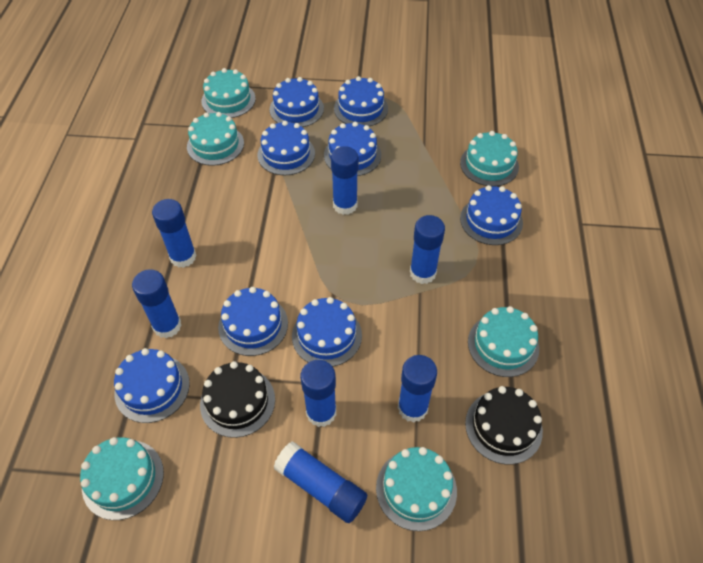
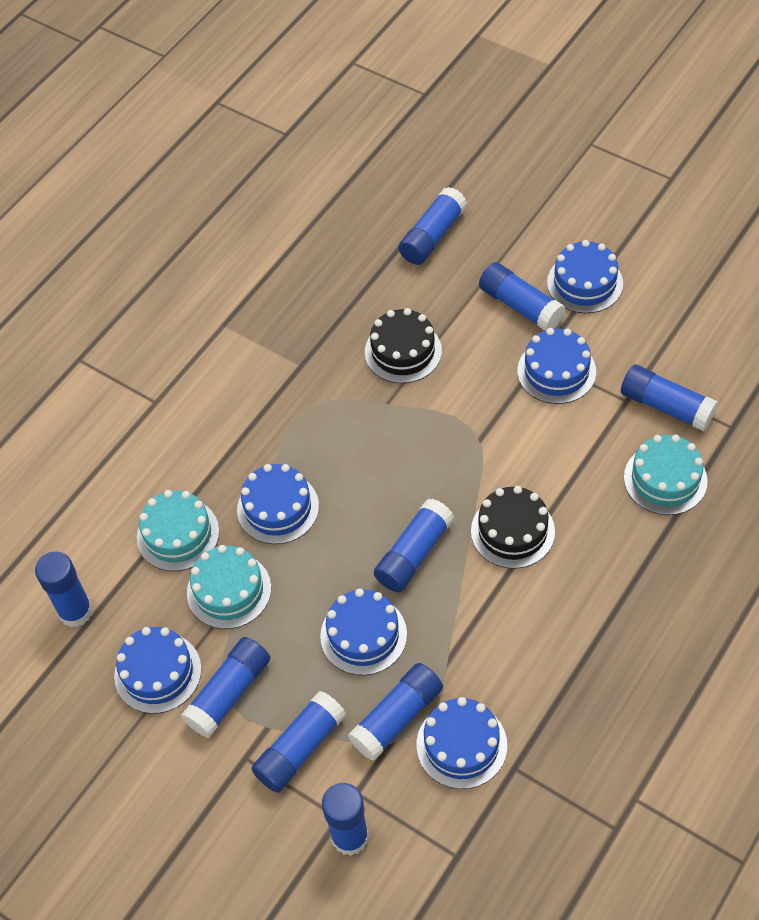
blue cake: 8 -> 6
blue glue stick: 7 -> 9
turquoise cake: 6 -> 3

